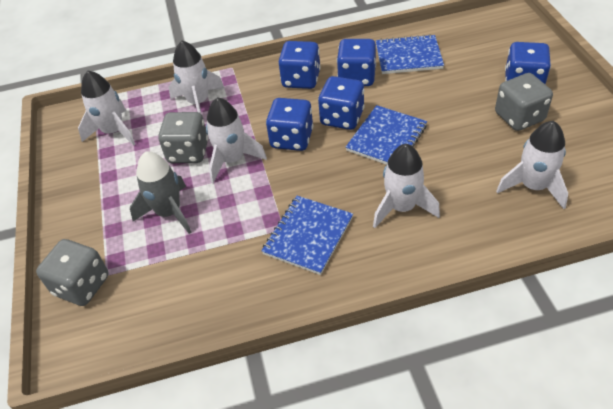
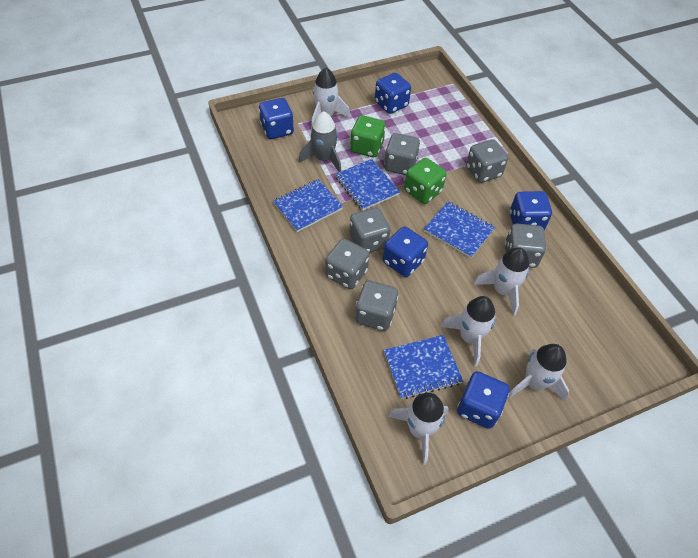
blue notebook: 3 -> 4
green dice: 0 -> 2
grey dice: 3 -> 6

